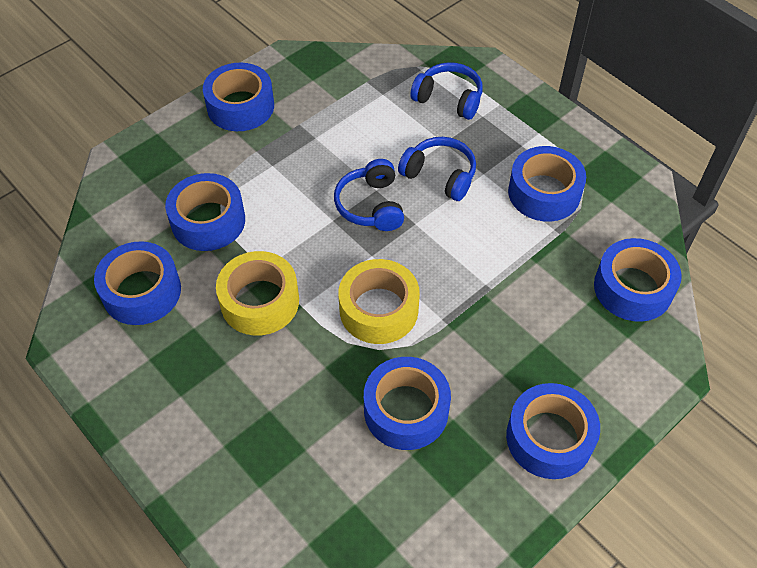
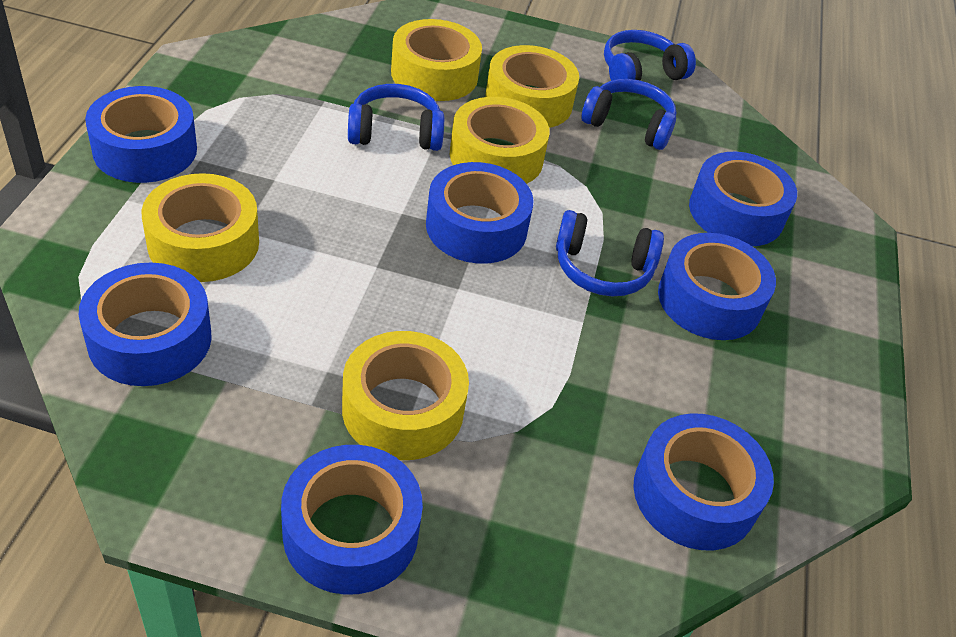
blue headphones: 3 -> 4
yellow tape: 2 -> 5

